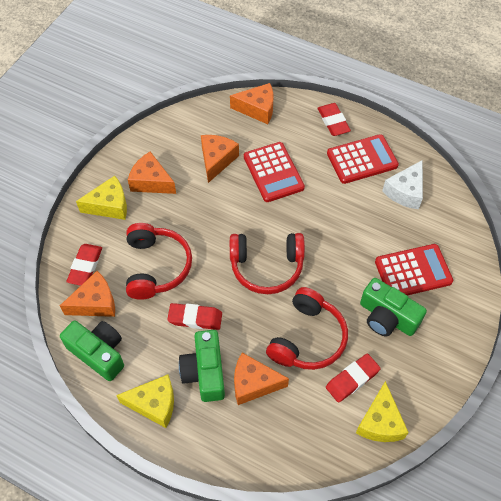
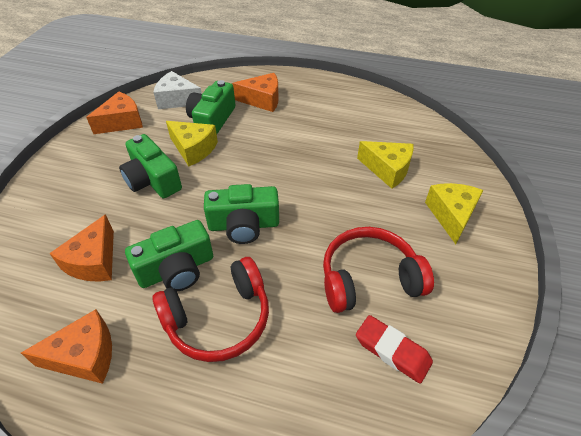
green camera: 3 -> 4
orange cheese: 5 -> 4
red calculator: 3 -> 0
red eraser: 4 -> 1
red headphones: 3 -> 2

